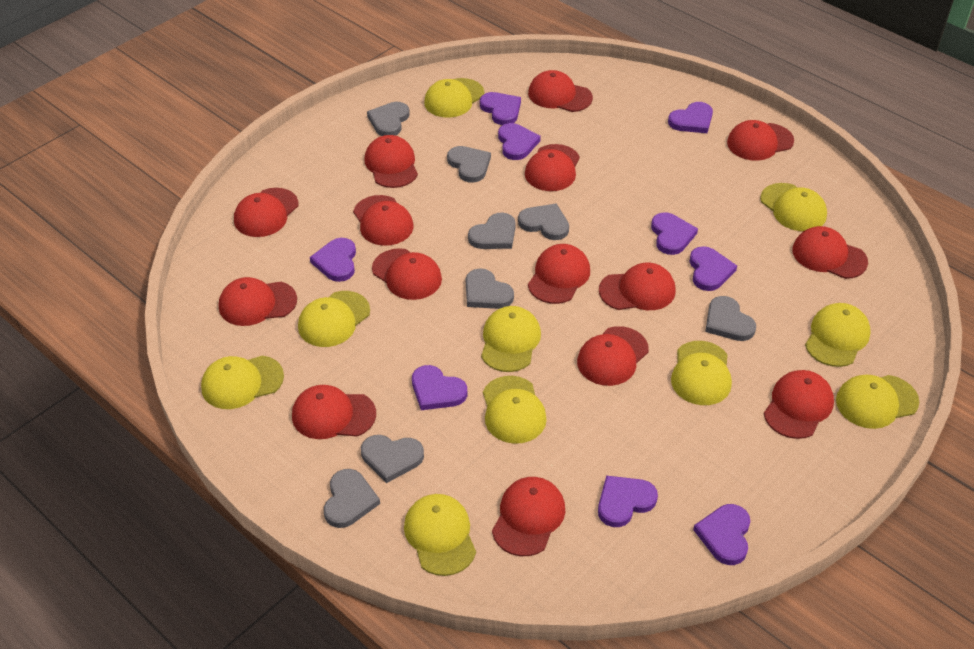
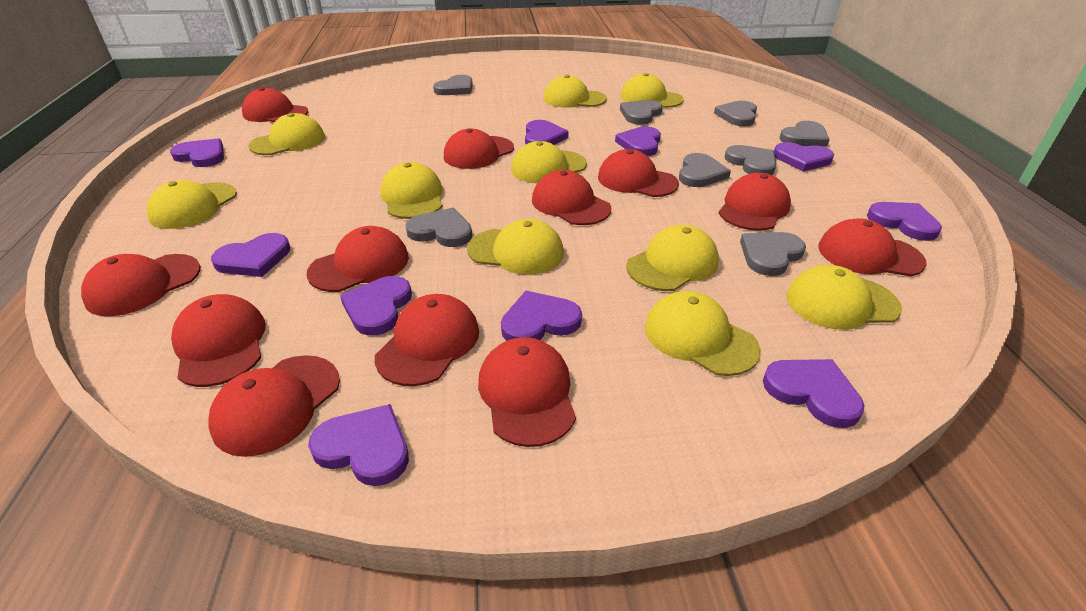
purple heart: 9 -> 10
red cap: 15 -> 12

